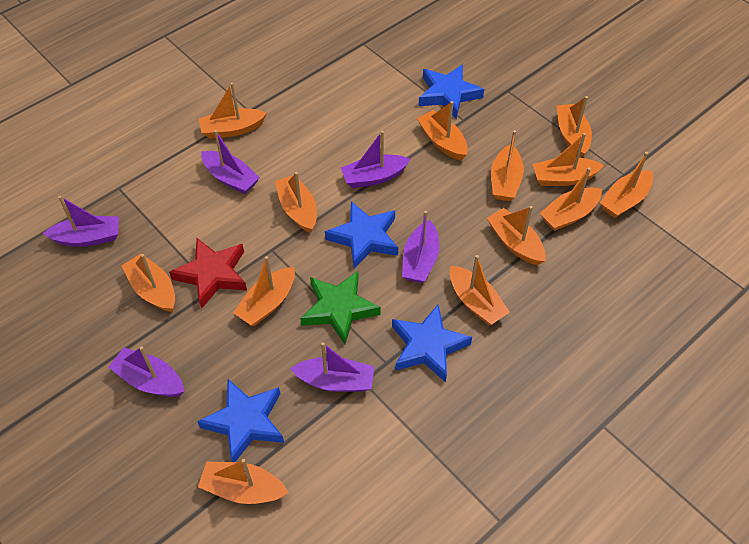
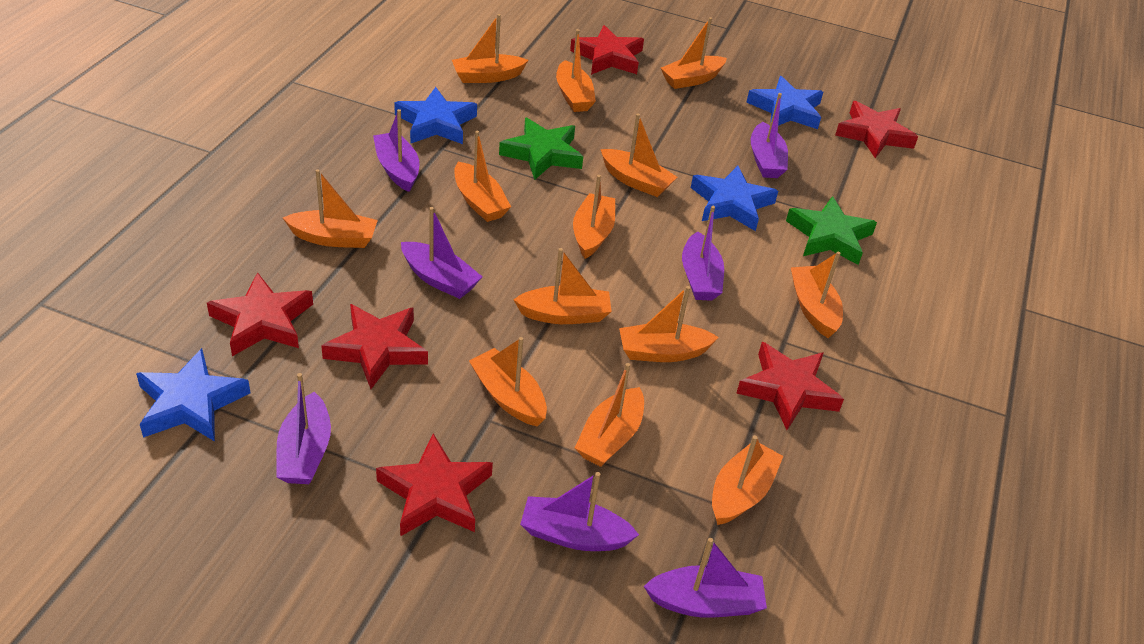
green star: 1 -> 2
purple boat: 6 -> 7
red star: 1 -> 6

